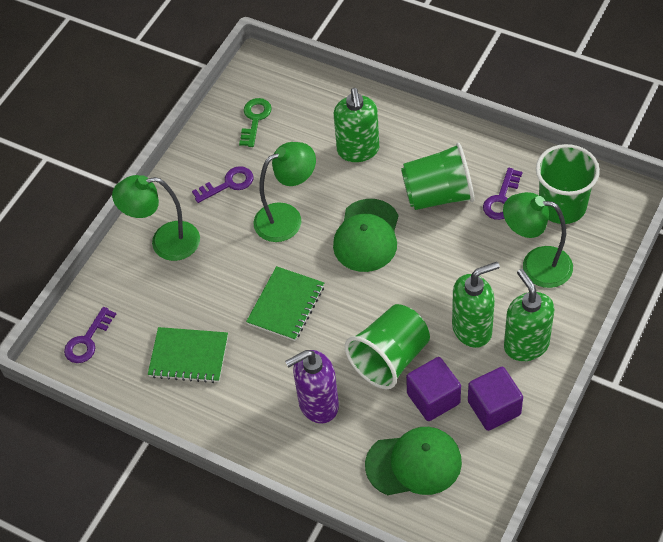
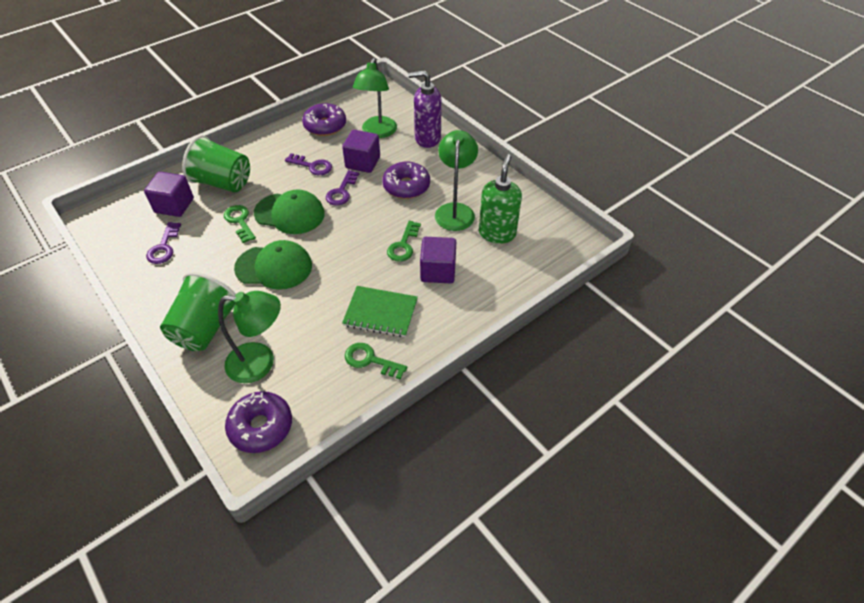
green cup: 3 -> 2
green key: 1 -> 3
green notebook: 2 -> 1
green soap dispenser: 3 -> 1
purple cube: 2 -> 3
purple donut: 0 -> 3

